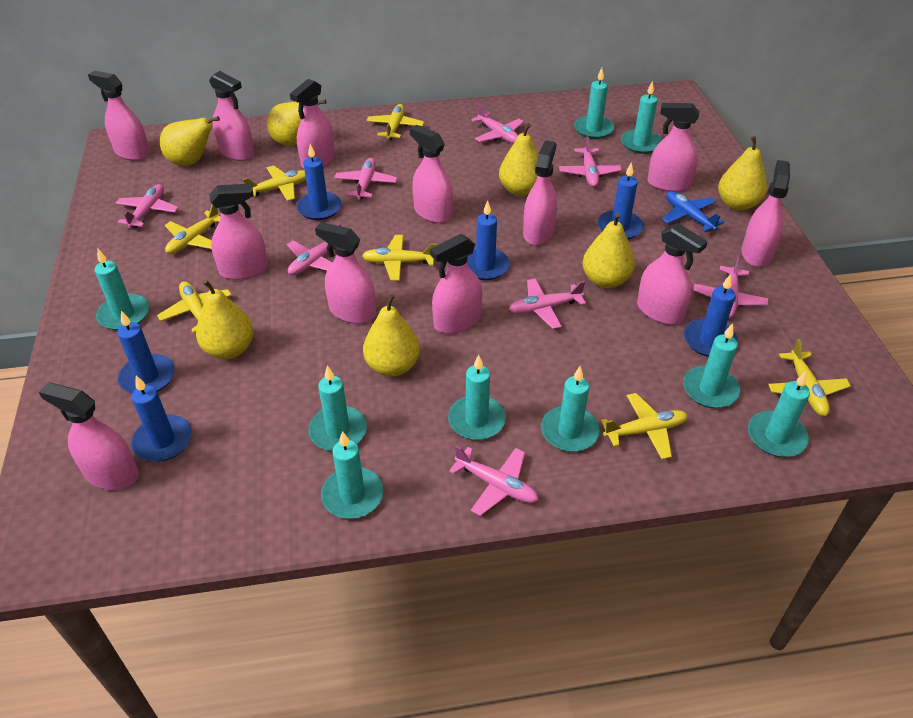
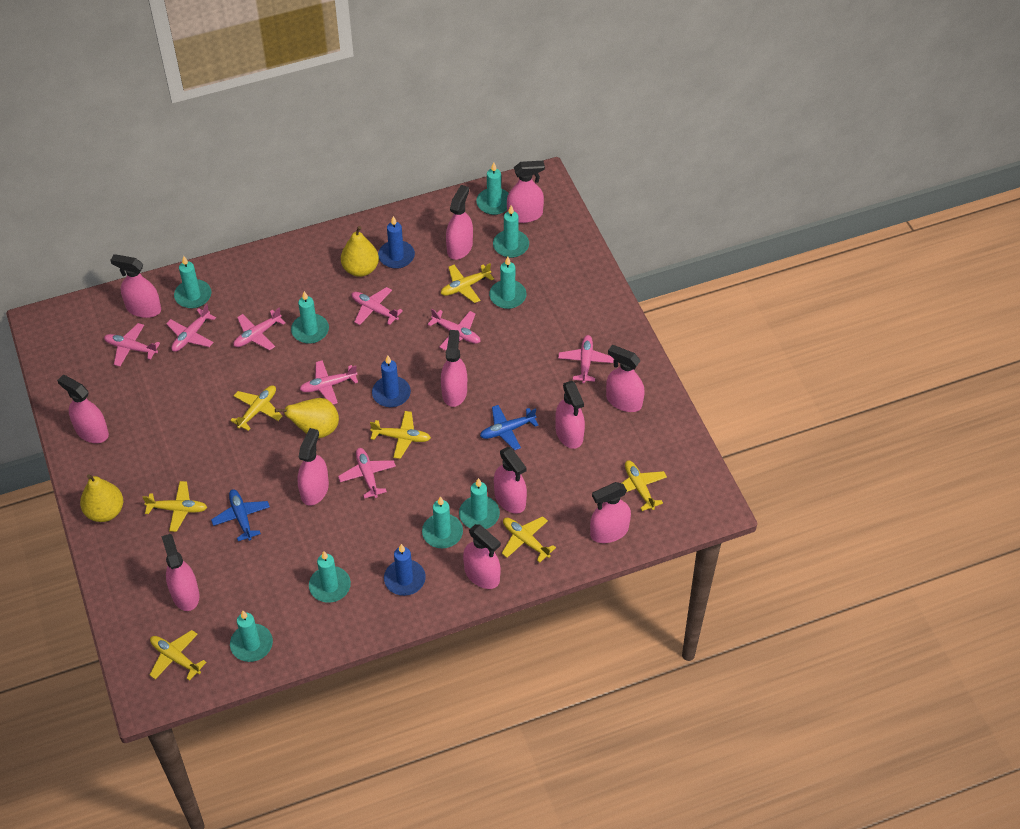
blue candle: 6 -> 3
blue plane: 1 -> 2
yellow pear: 7 -> 3

